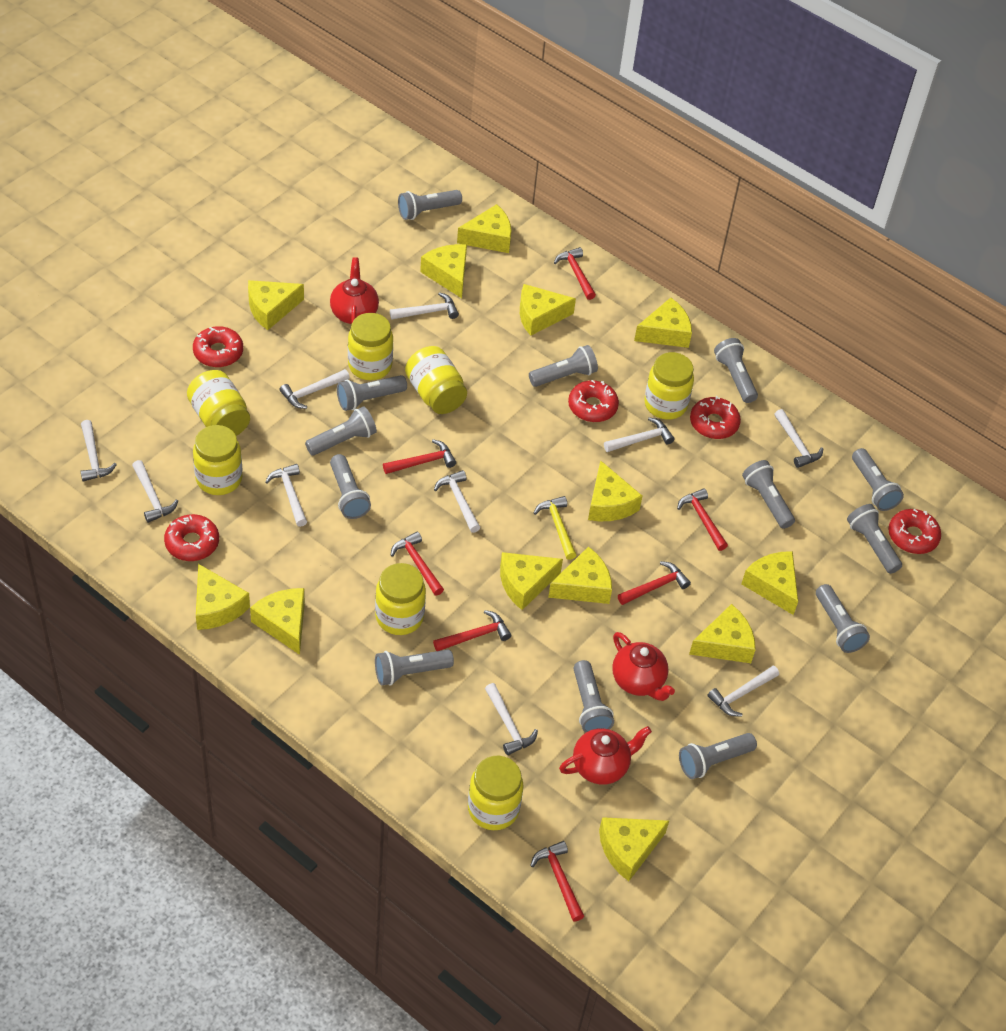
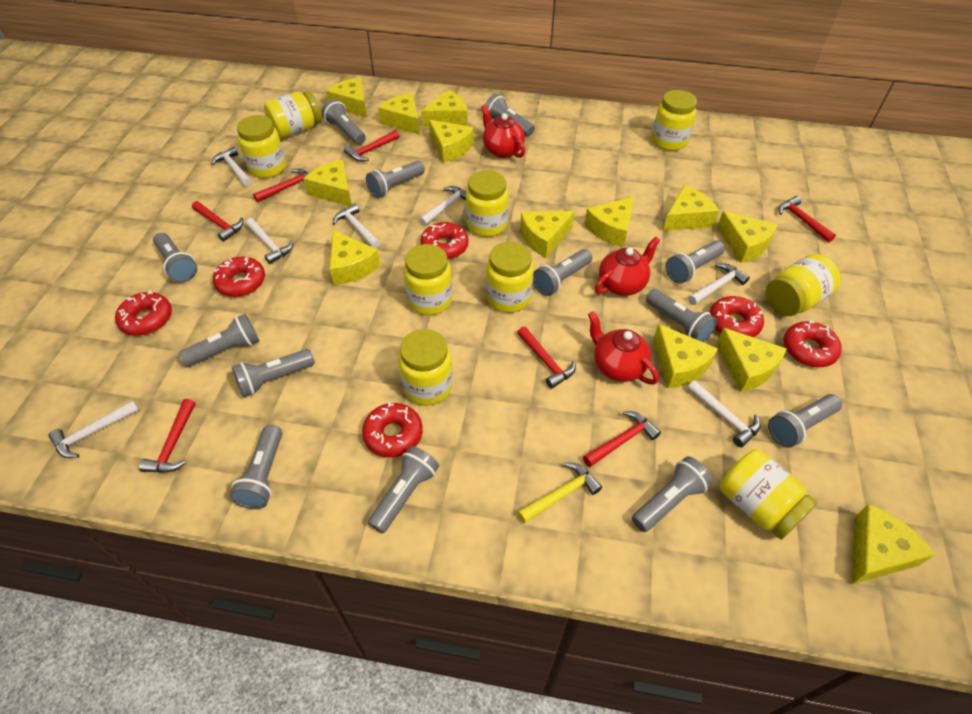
red donut: 5 -> 6
white hammer: 10 -> 7
yellow jar: 7 -> 9

